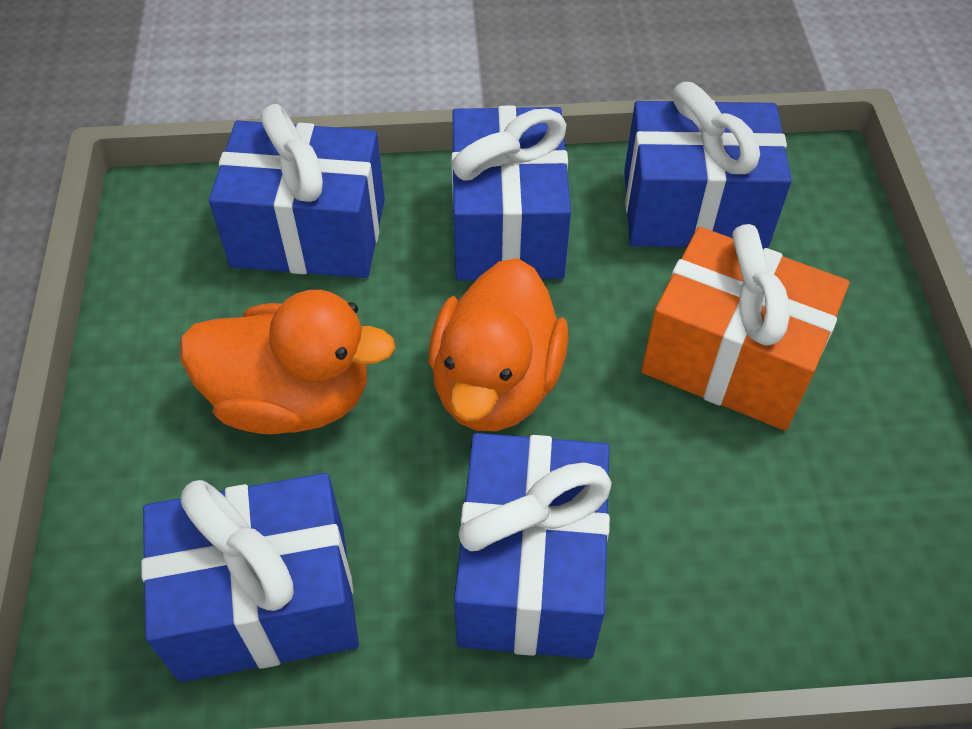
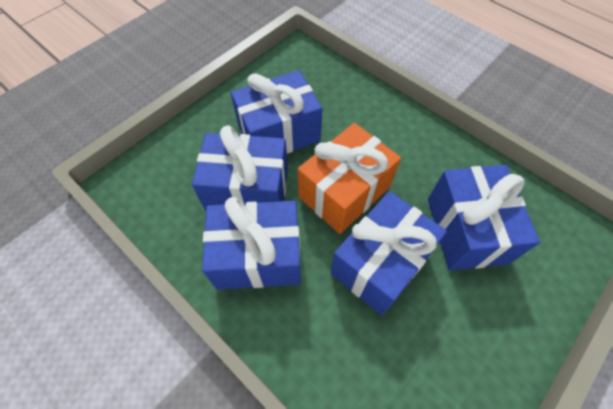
orange duck: 2 -> 0

